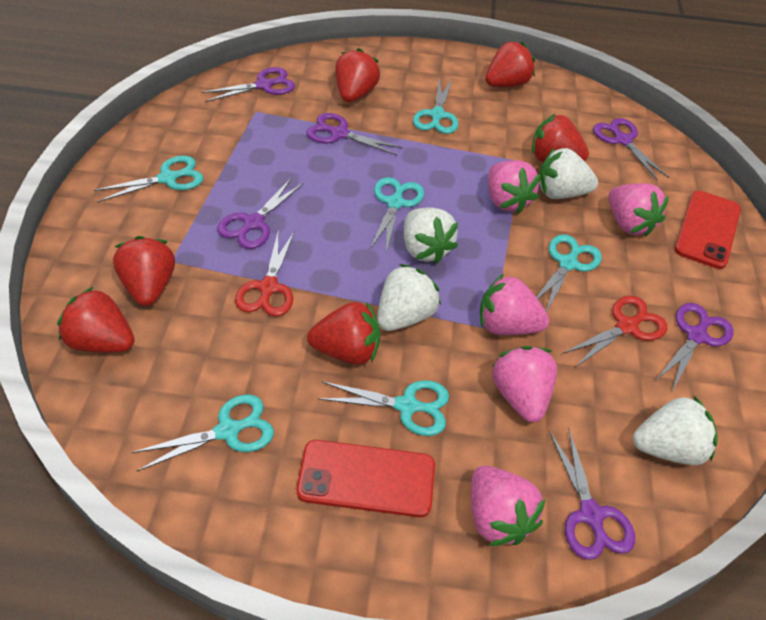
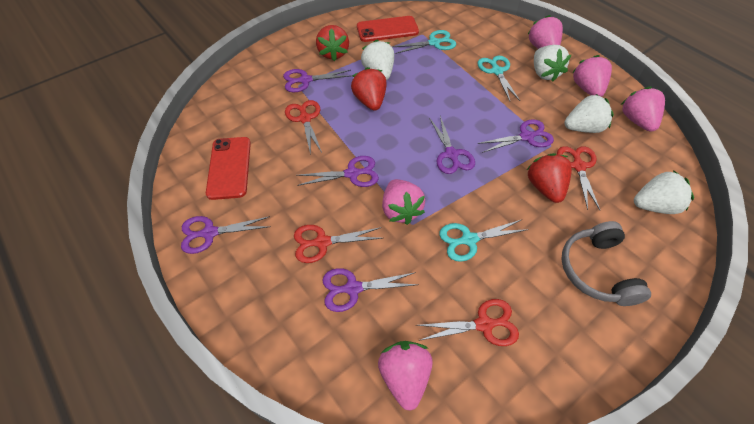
grey headphones: 0 -> 1
red scissors: 2 -> 4
red strawberry: 6 -> 3
turquoise scissors: 6 -> 3

